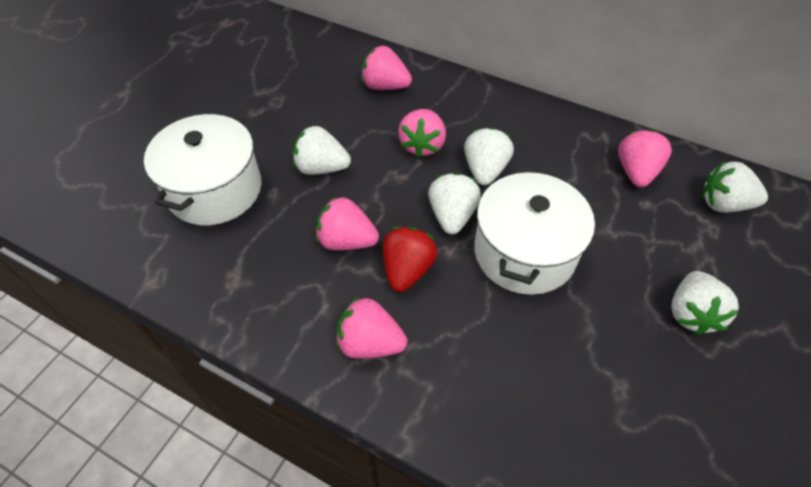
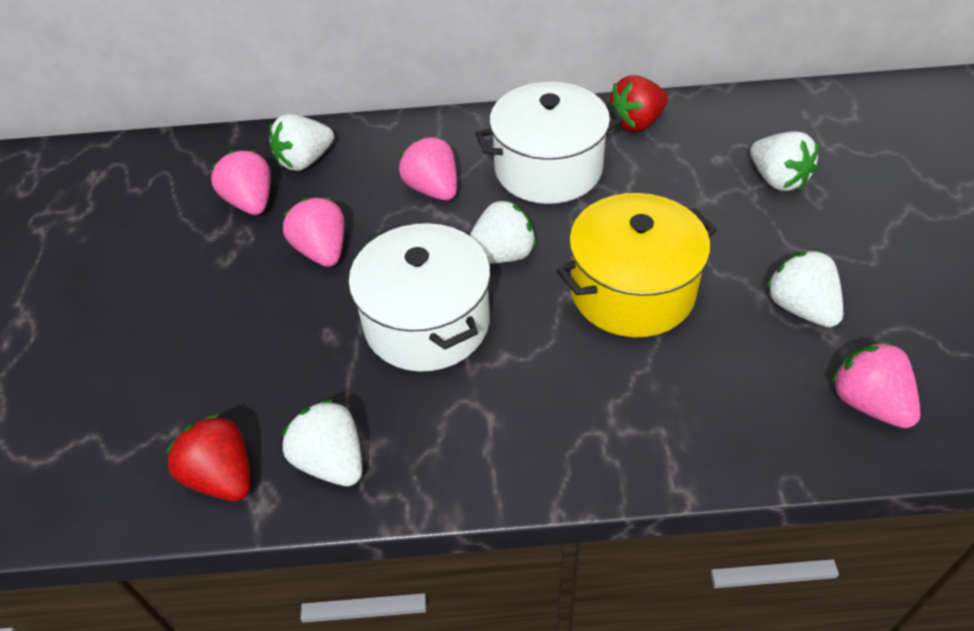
pink strawberry: 5 -> 4
red strawberry: 1 -> 2
yellow pot: 0 -> 1

